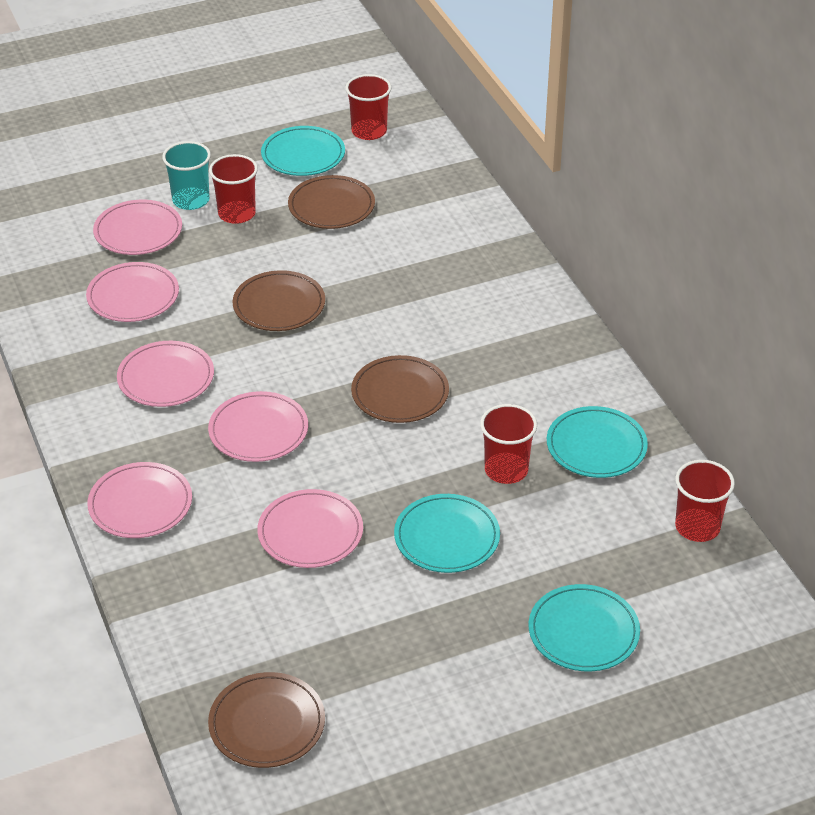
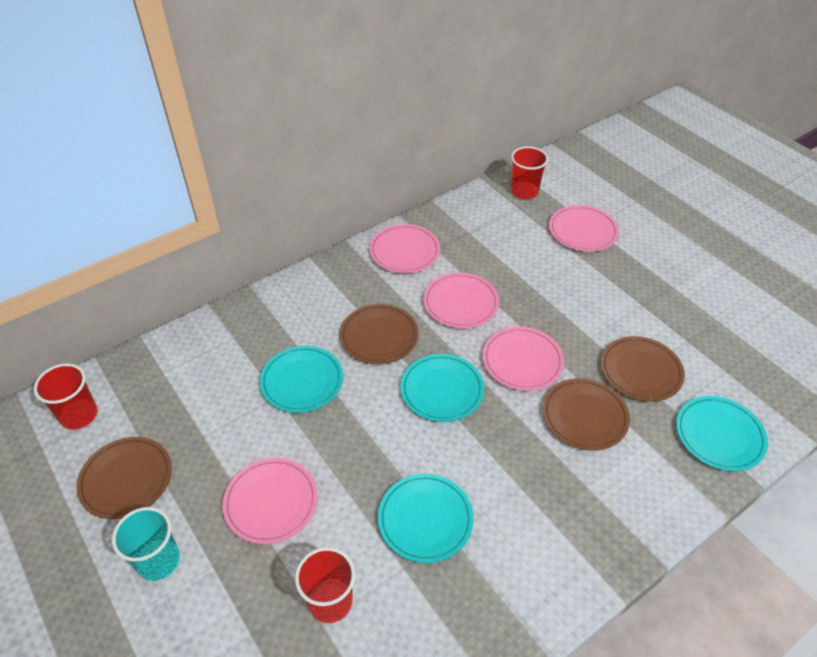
pink plate: 6 -> 5
red cup: 4 -> 3

